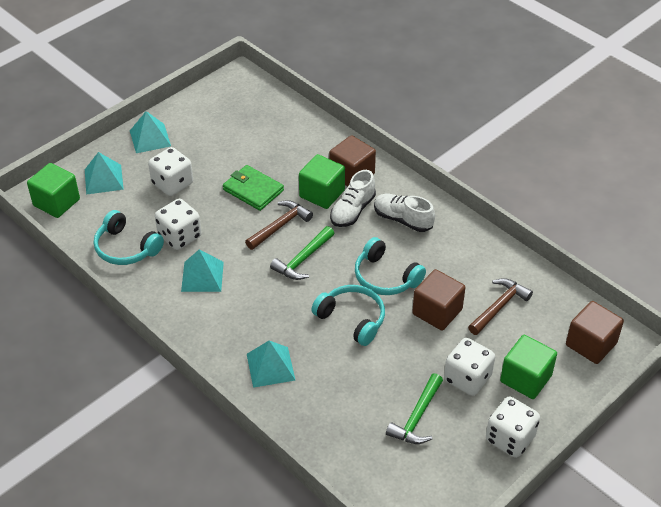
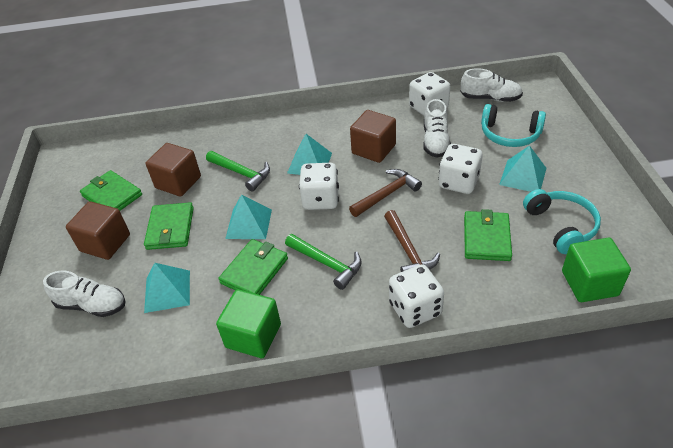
green cube: 3 -> 2
green wallet: 1 -> 4
turquoise headphones: 3 -> 2
white shoe: 2 -> 3

